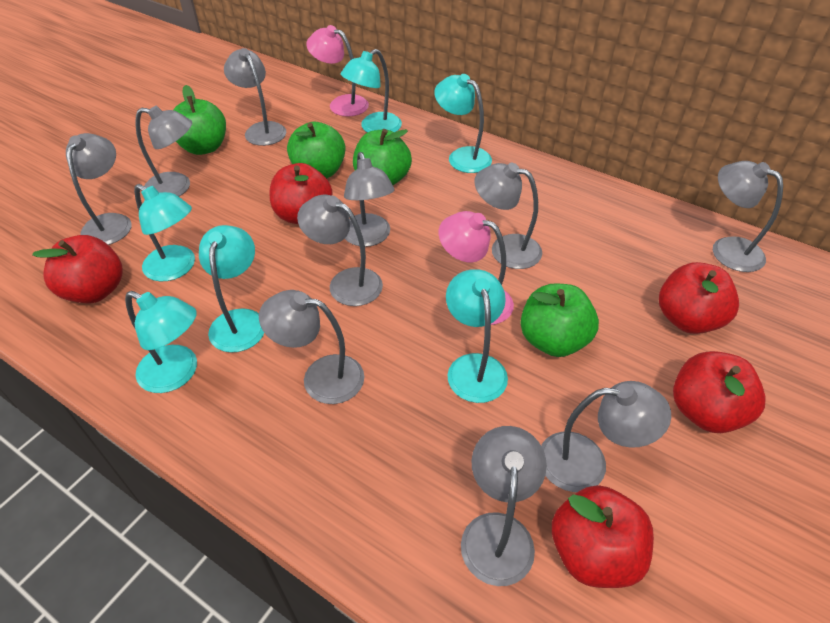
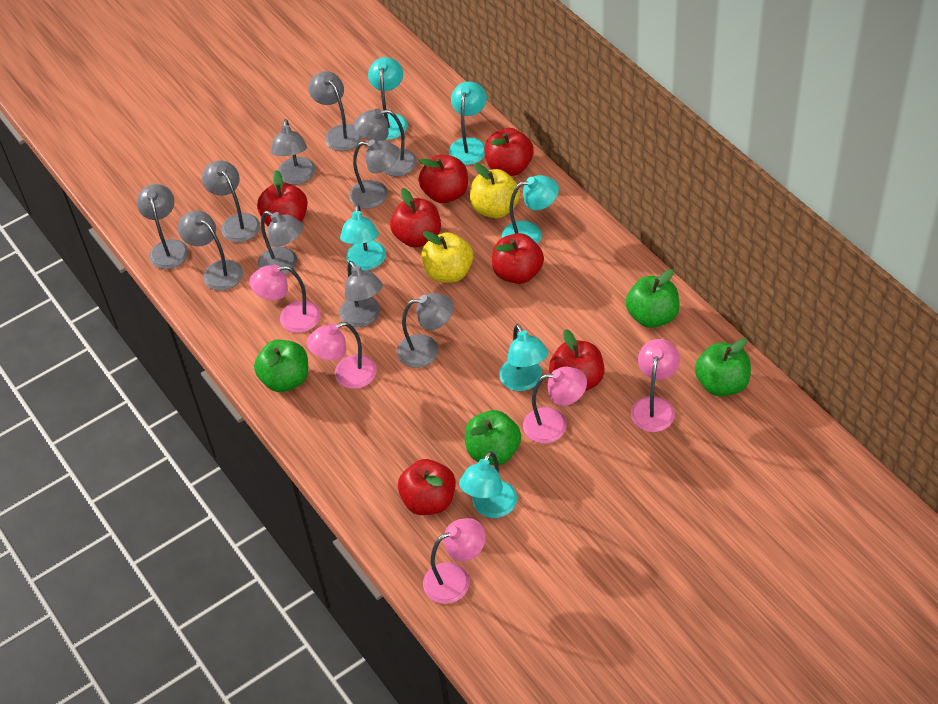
pink lamp: 2 -> 5
red apple: 5 -> 7
yellow apple: 0 -> 2

